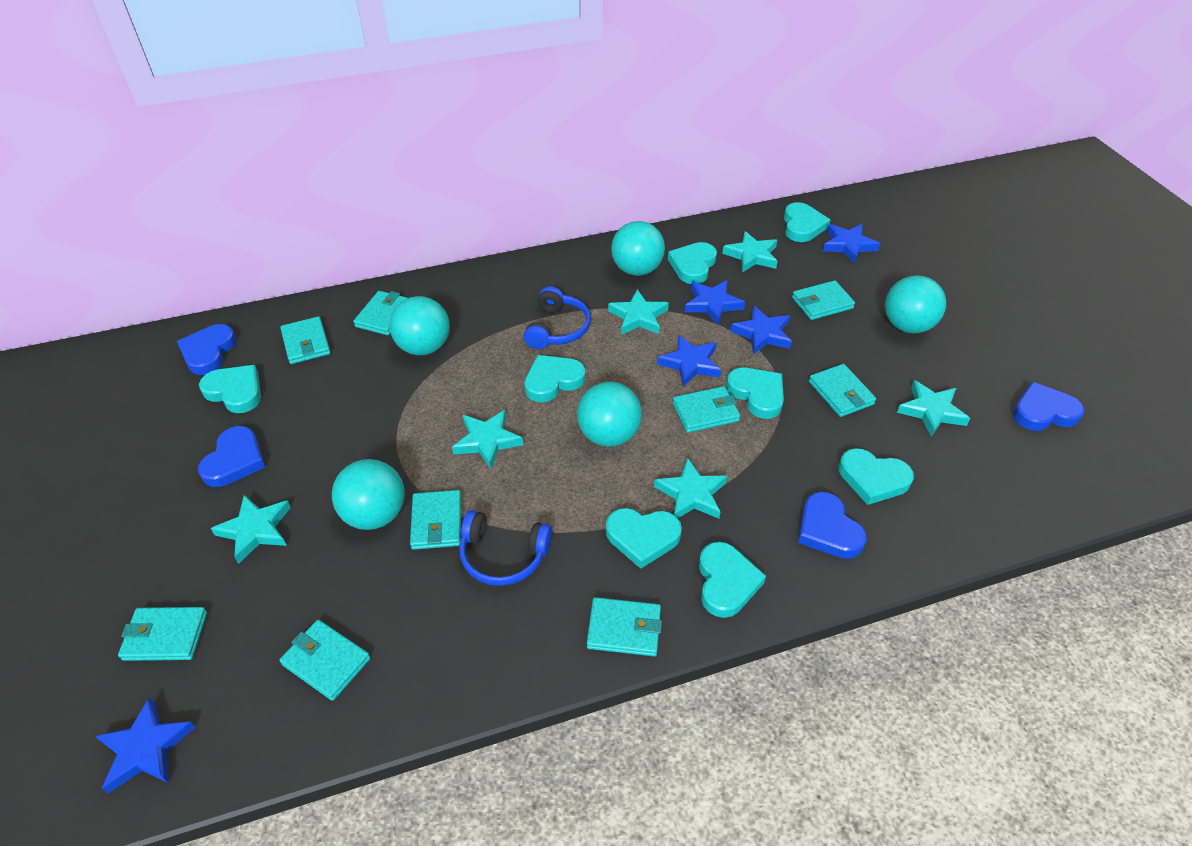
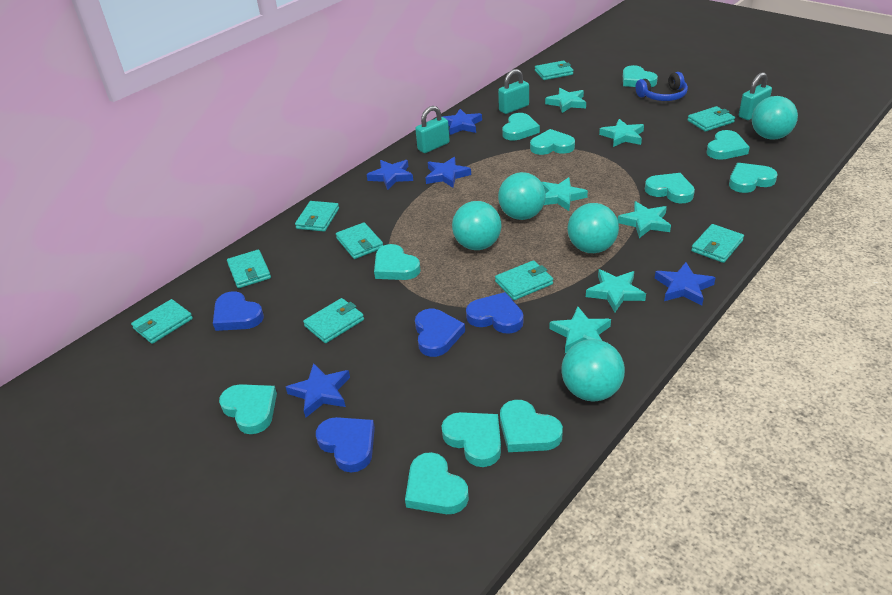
blue headphones: 2 -> 1
turquoise heart: 8 -> 11
turquoise padlock: 0 -> 3

